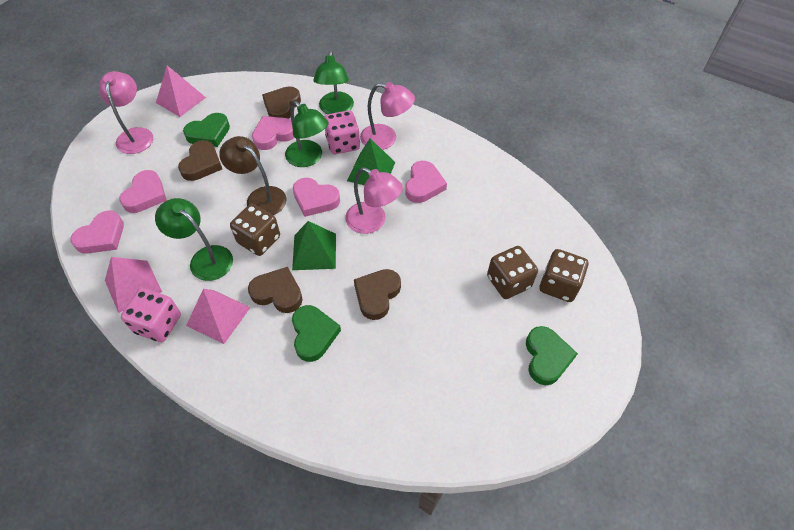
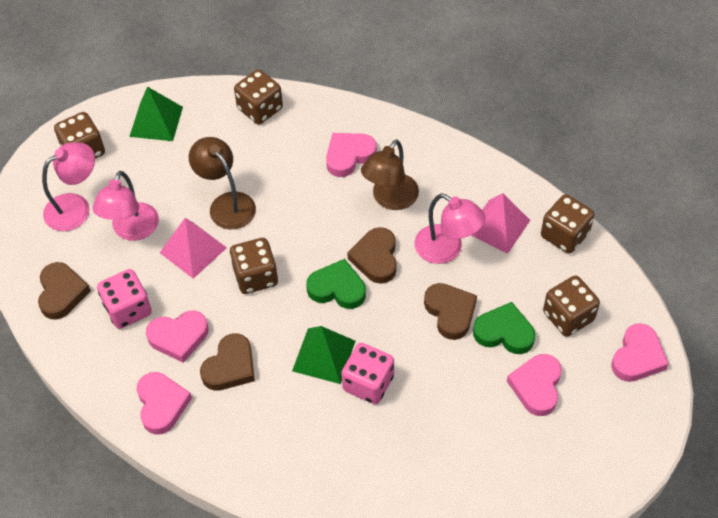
brown dice: 3 -> 5
brown lamp: 1 -> 2
green heart: 3 -> 2
green lamp: 3 -> 0
pink pyramid: 3 -> 2

